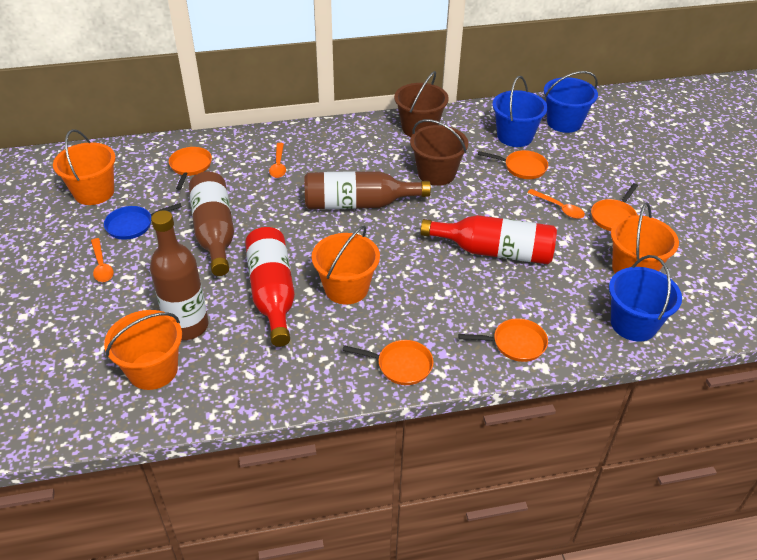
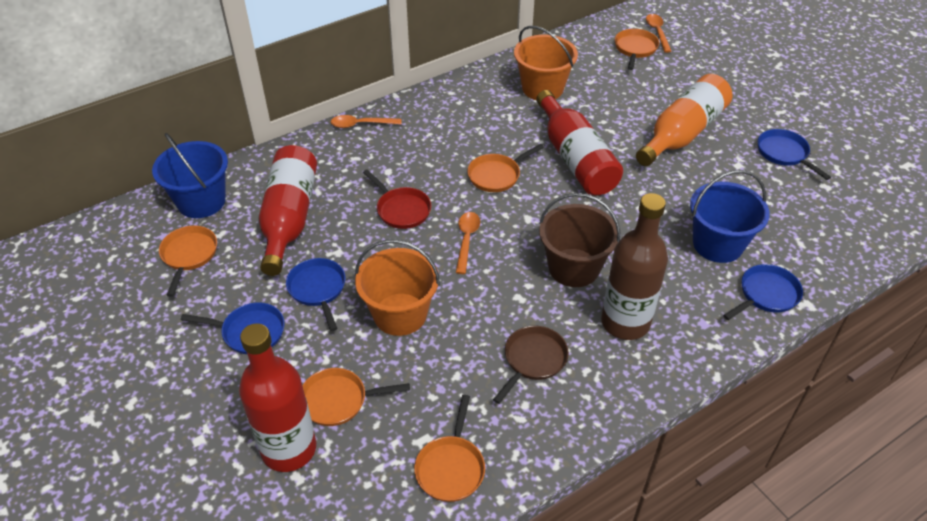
blue bucket: 3 -> 2
blue pan: 1 -> 4
brown bottle: 3 -> 1
brown bucket: 2 -> 1
brown pan: 0 -> 1
orange bottle: 0 -> 1
orange bucket: 4 -> 2
red bottle: 2 -> 3
red pan: 0 -> 1

